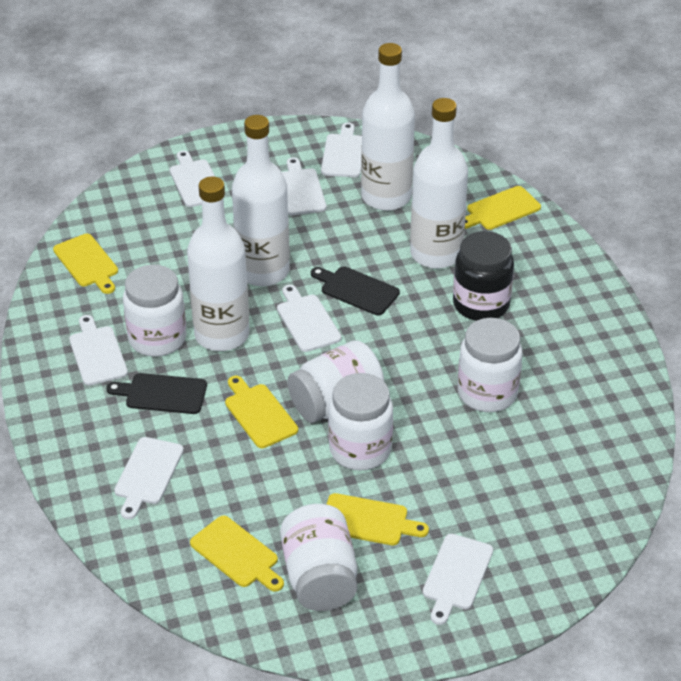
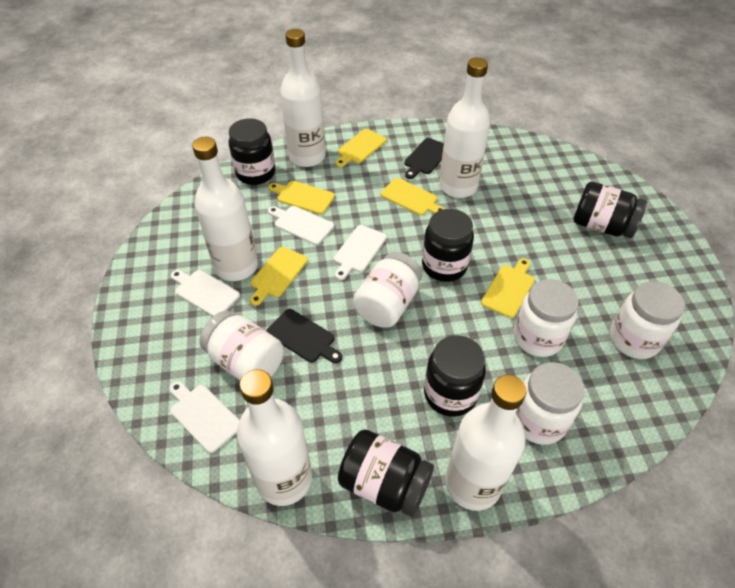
black jar: 1 -> 5
white bottle: 4 -> 5
white cutting board: 7 -> 4

